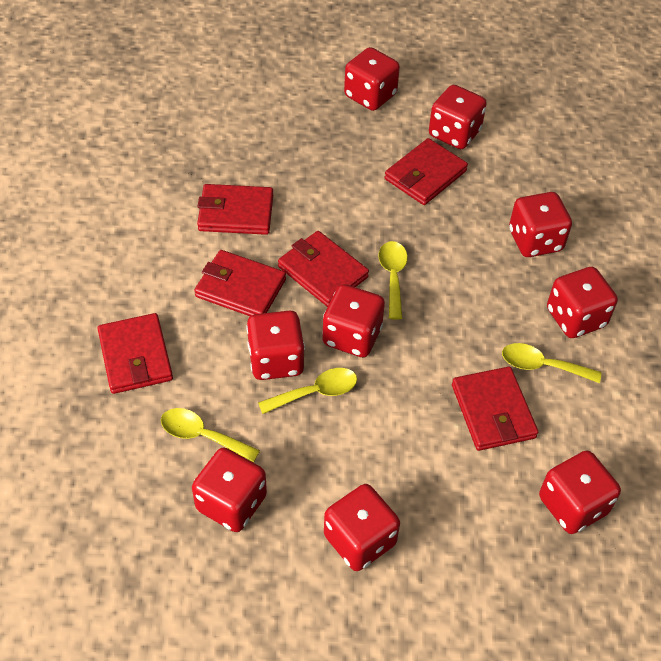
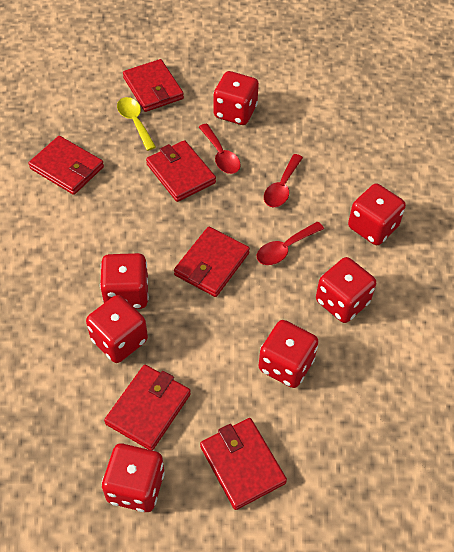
red dice: 9 -> 7
red spoon: 0 -> 3
yellow spoon: 4 -> 1

